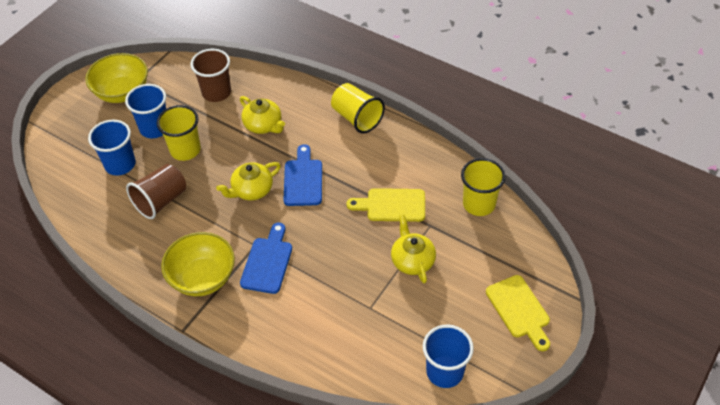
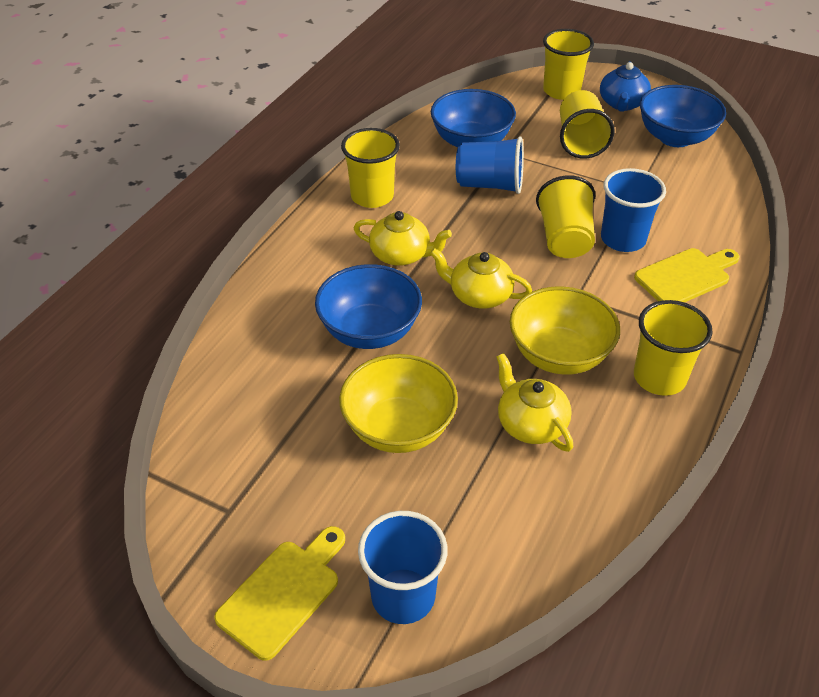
blue bowl: 0 -> 3
blue cutting board: 2 -> 0
blue teapot: 0 -> 1
brown cup: 2 -> 0
yellow cup: 3 -> 5

